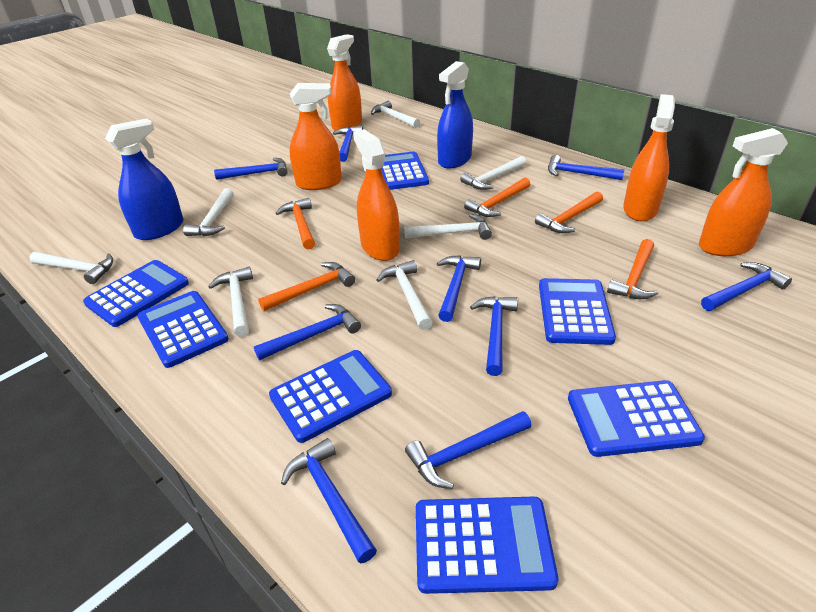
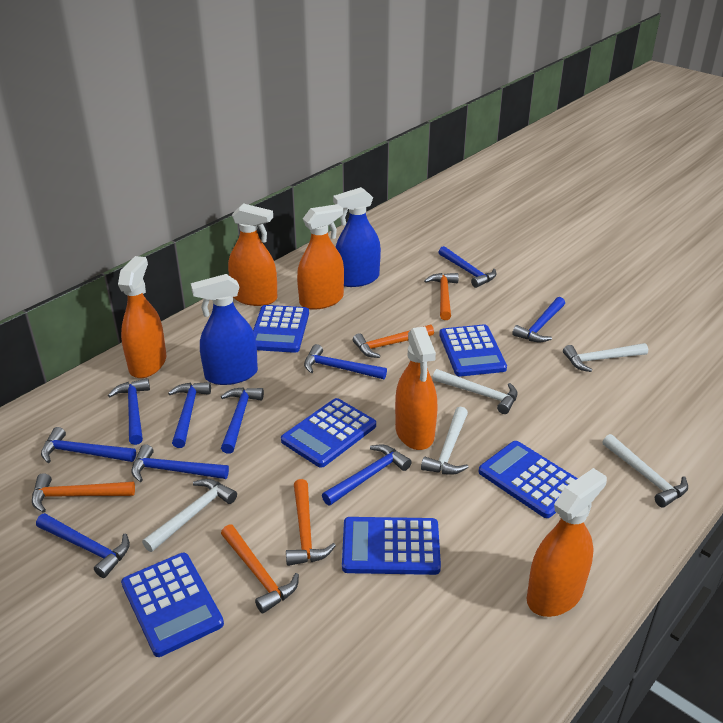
blue calculator: 7 -> 6
blue hammer: 9 -> 10
white hammer: 7 -> 5

